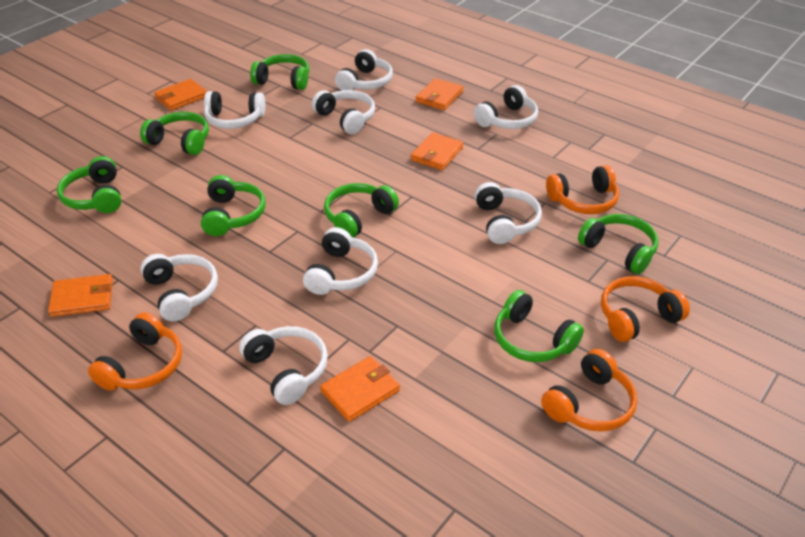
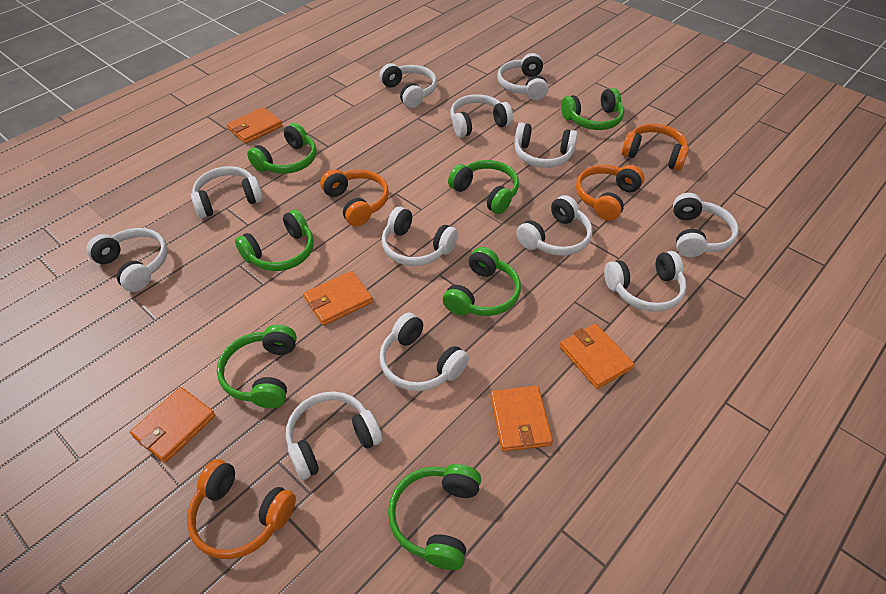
white headphones: 8 -> 12

